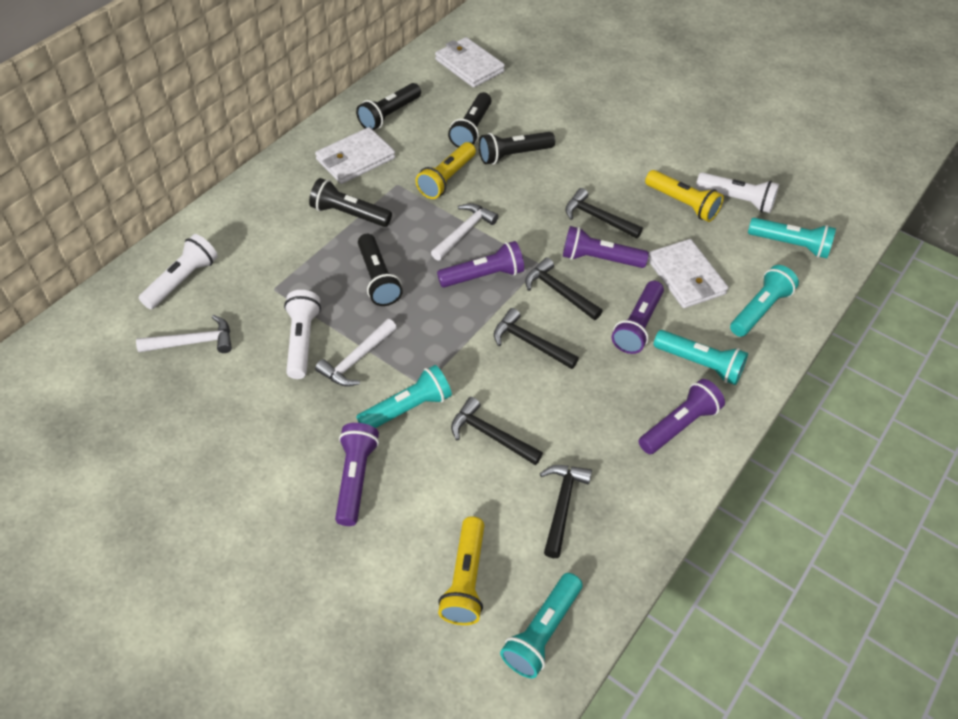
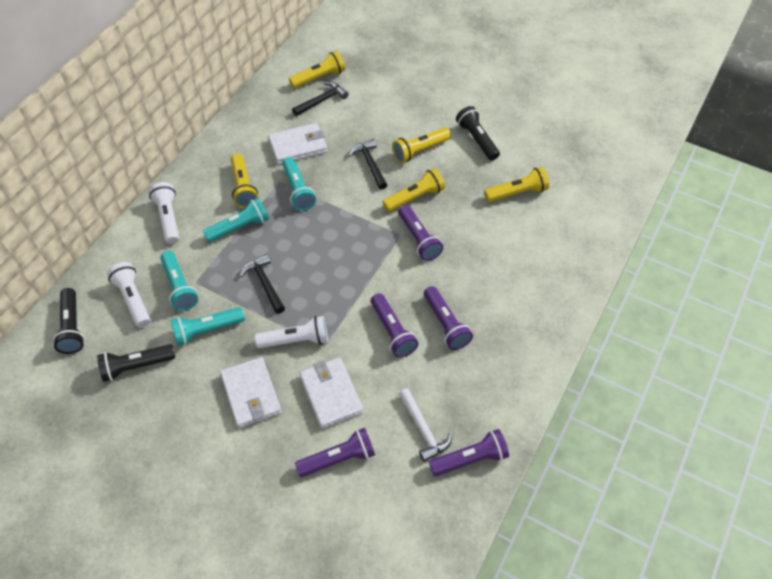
black flashlight: 5 -> 3
black hammer: 5 -> 3
turquoise flashlight: 5 -> 4
white hammer: 3 -> 1
yellow flashlight: 3 -> 5

